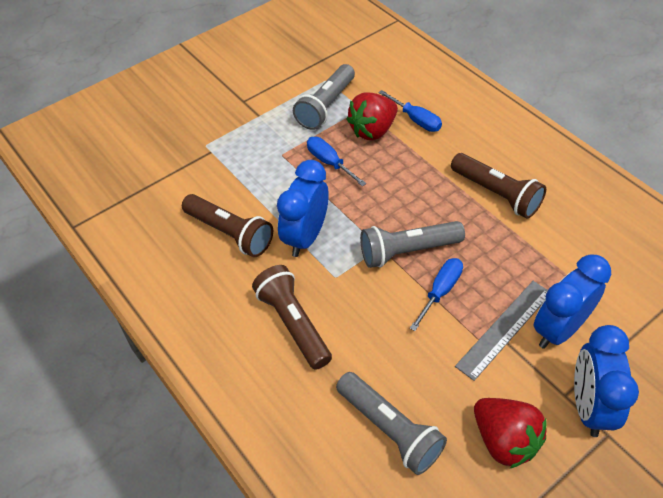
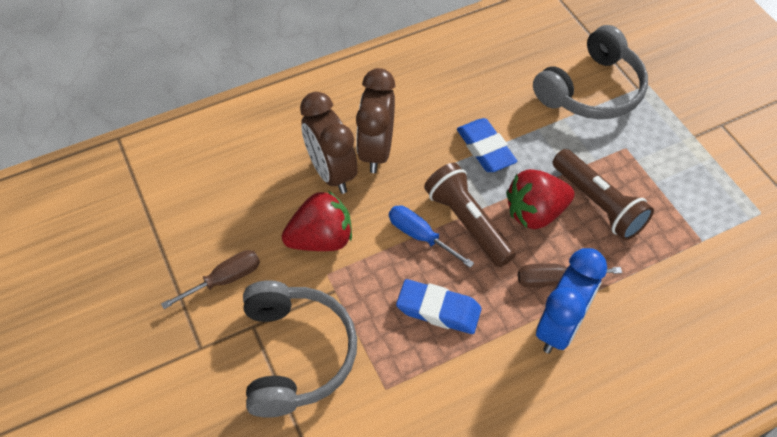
blue clock: 3 -> 1
blue eraser: 0 -> 2
blue screwdriver: 3 -> 1
brown clock: 0 -> 2
brown flashlight: 3 -> 2
brown screwdriver: 0 -> 2
grey flashlight: 3 -> 0
grey headphones: 0 -> 2
grey ruler: 1 -> 0

